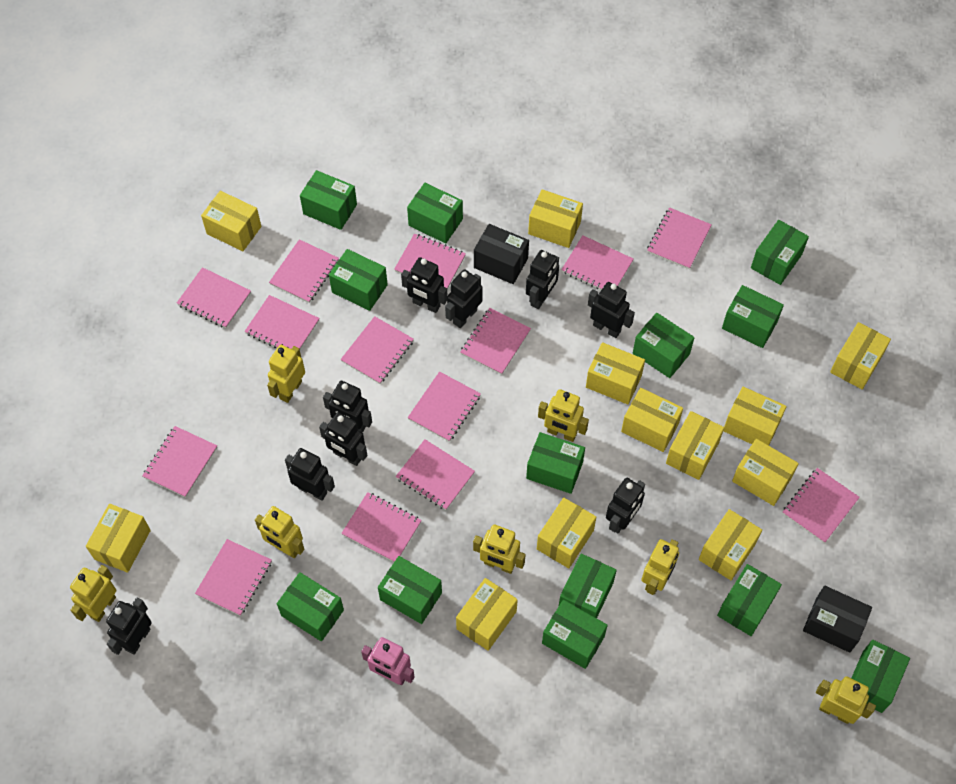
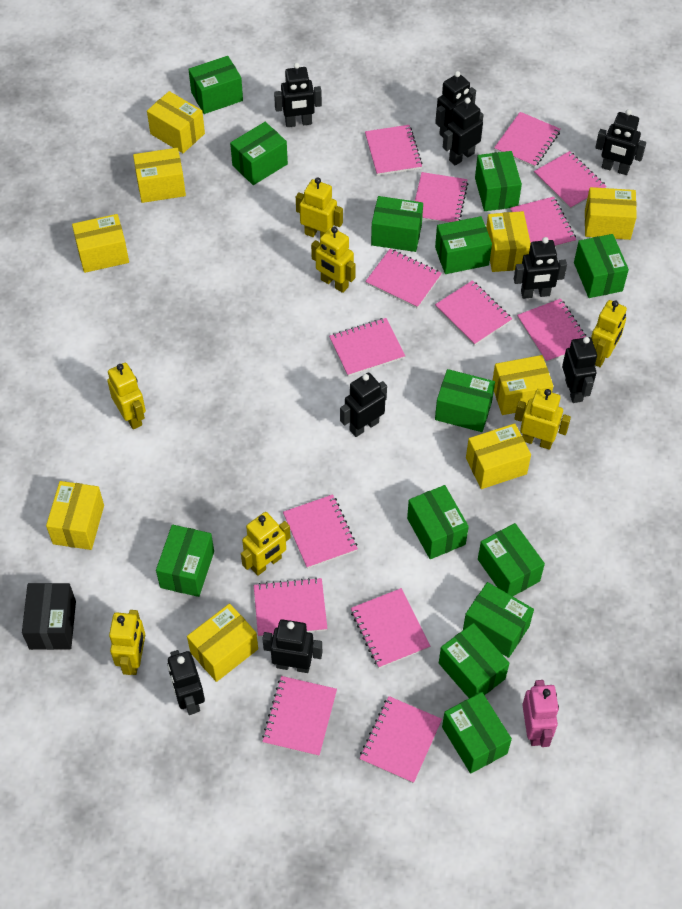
black box: 2 -> 1
yellow box: 12 -> 9

